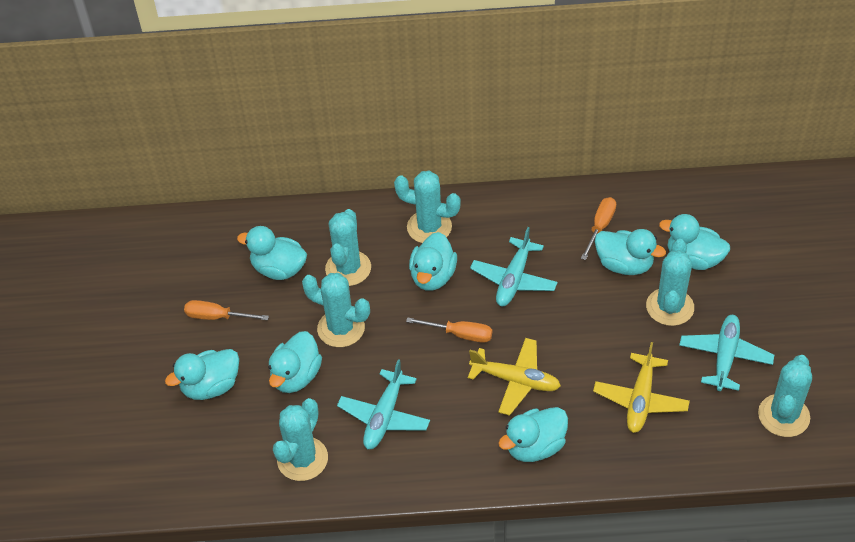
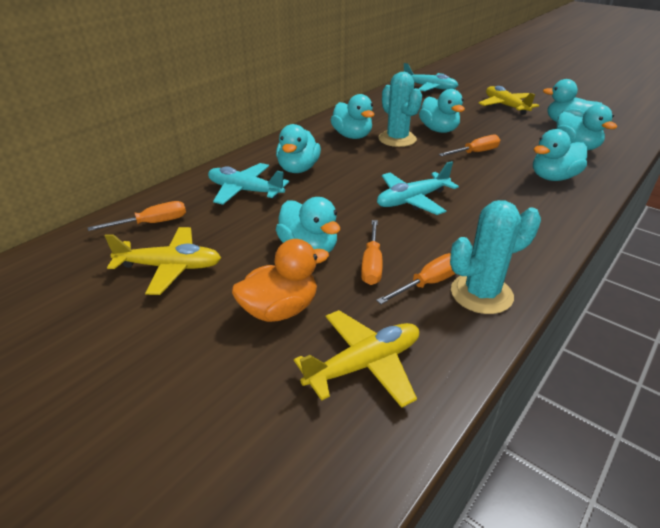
orange duck: 0 -> 1
orange screwdriver: 3 -> 4
turquoise cactus: 6 -> 2
yellow plane: 2 -> 3

